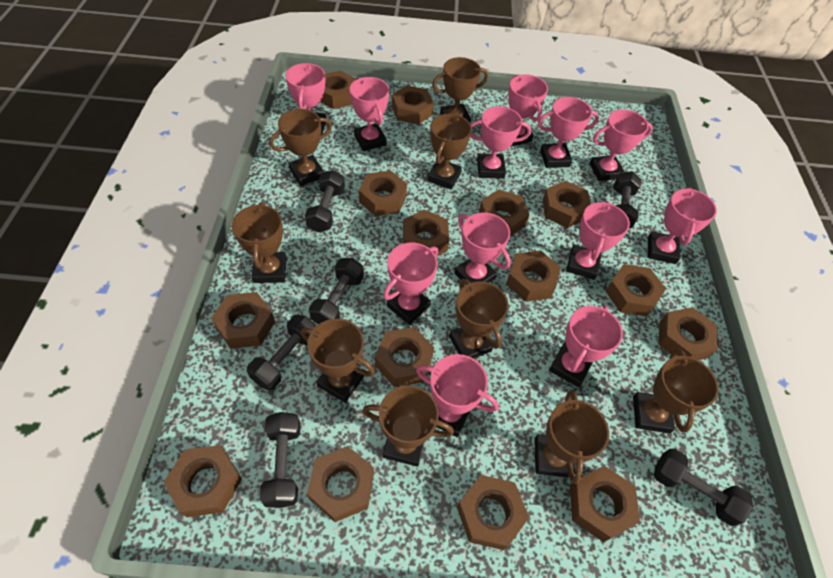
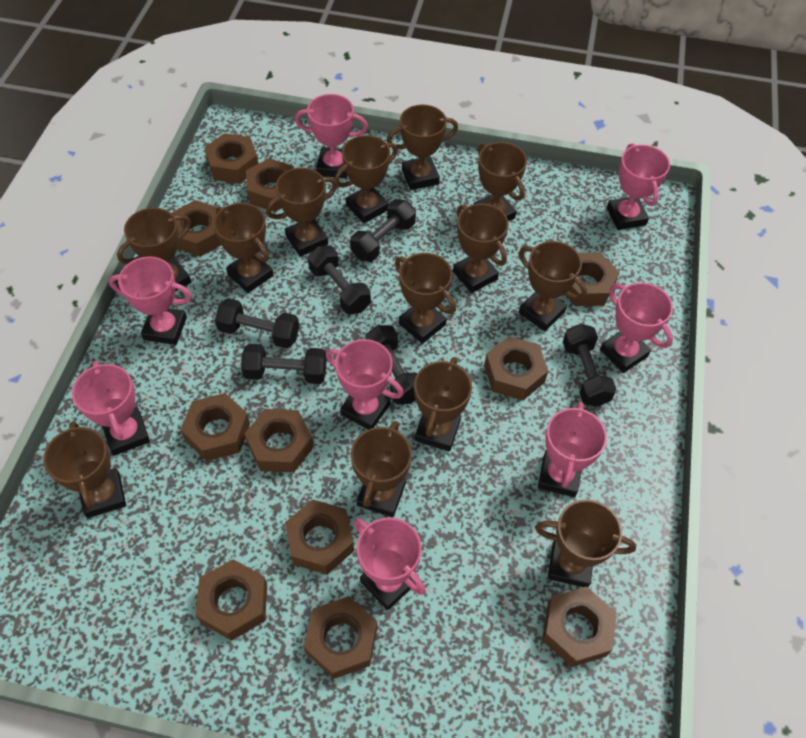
brown nut: 15 -> 11
brown trophy: 9 -> 13
pink trophy: 12 -> 8

